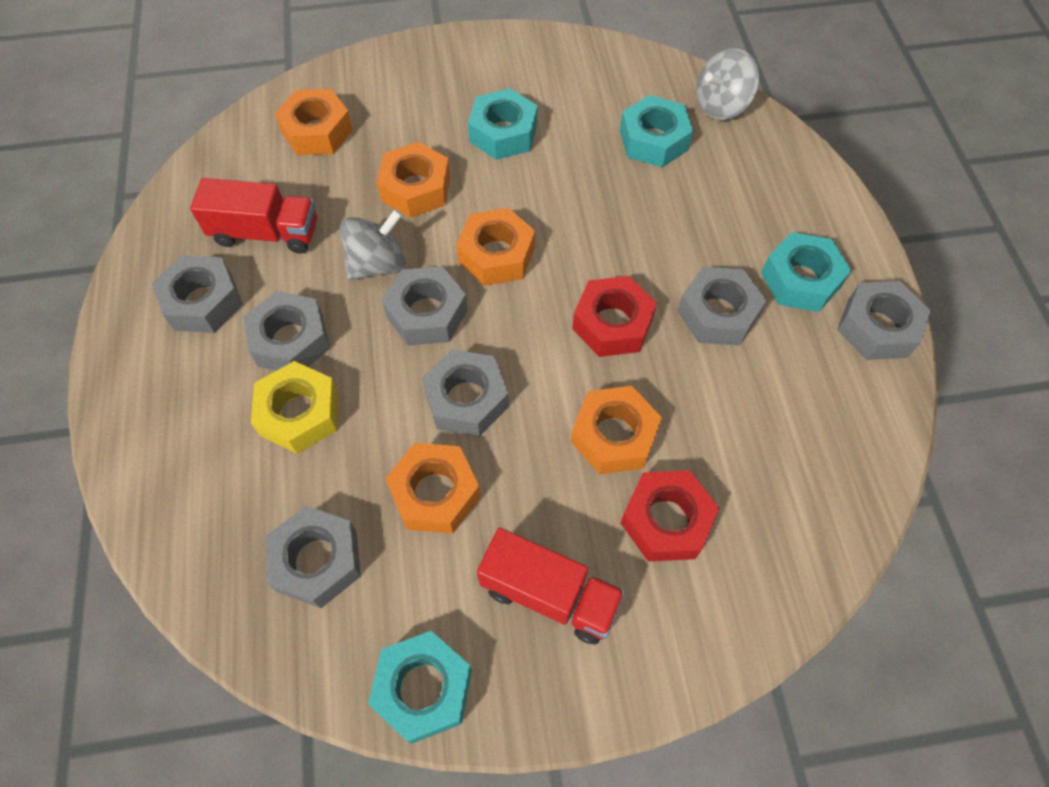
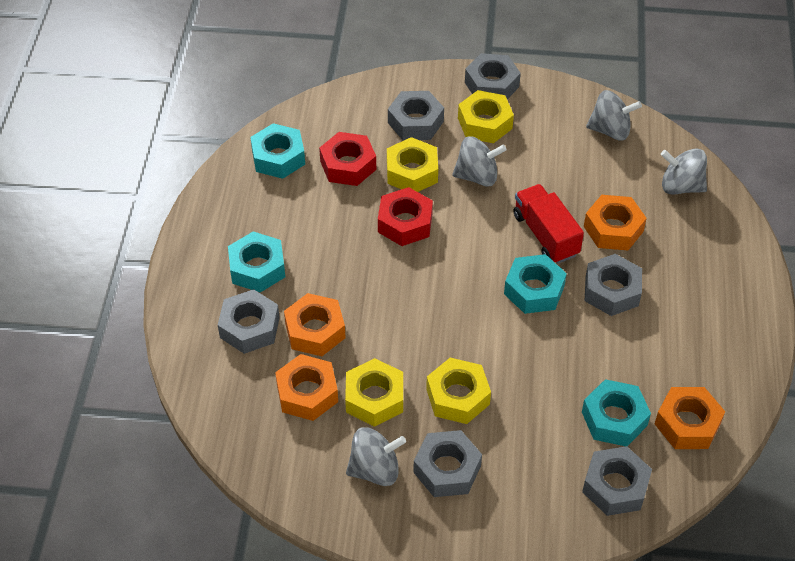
grey nut: 7 -> 6
grey spinning top: 2 -> 4
orange nut: 5 -> 4
red truck: 2 -> 1
yellow nut: 1 -> 4

